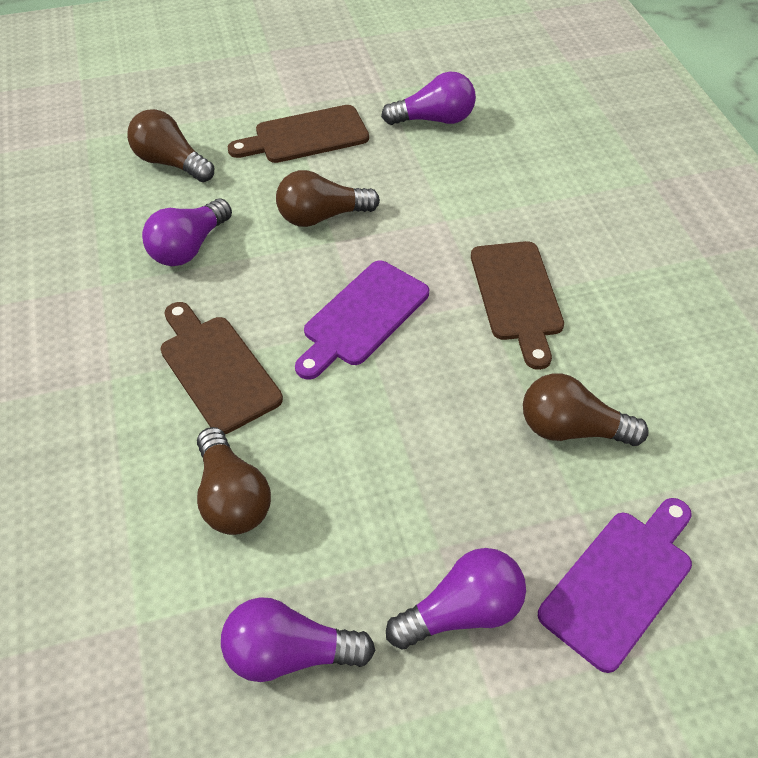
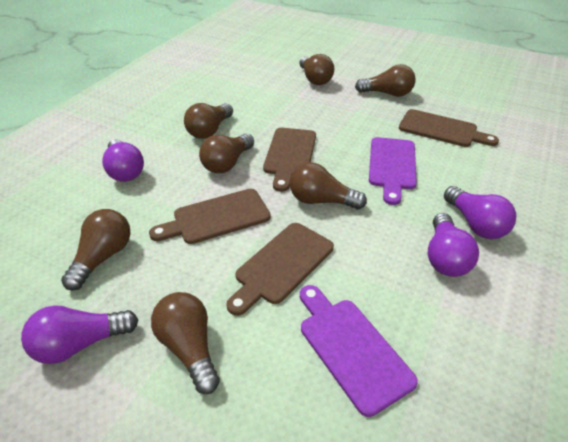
brown cutting board: 3 -> 4
brown light bulb: 4 -> 7

